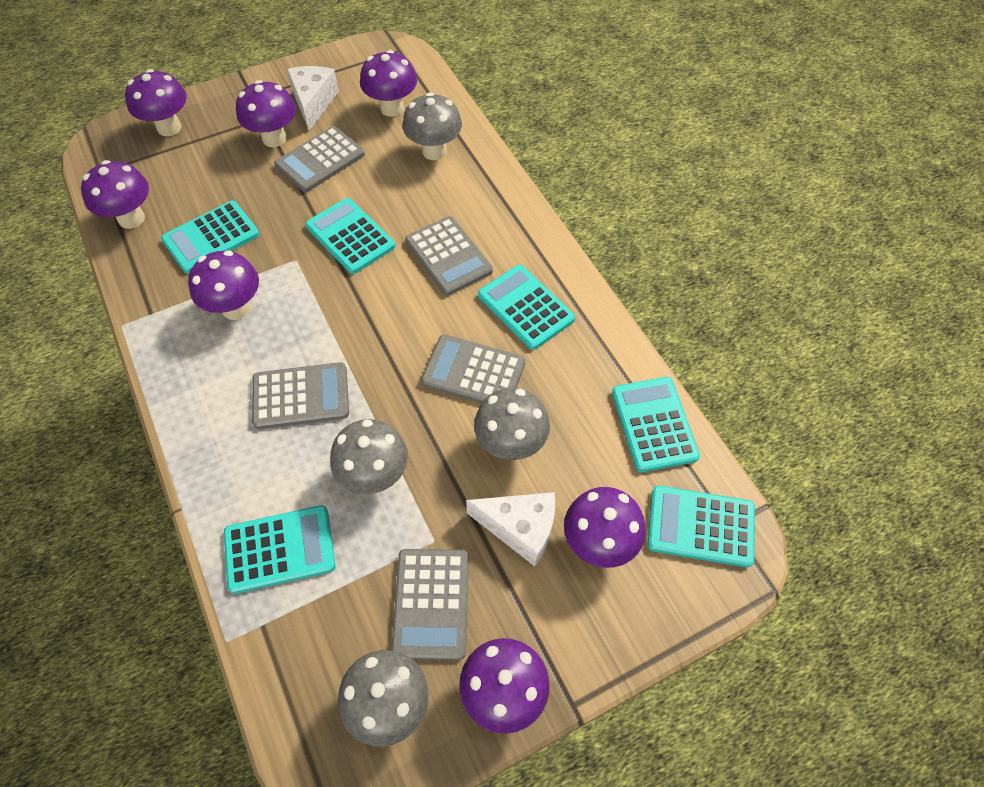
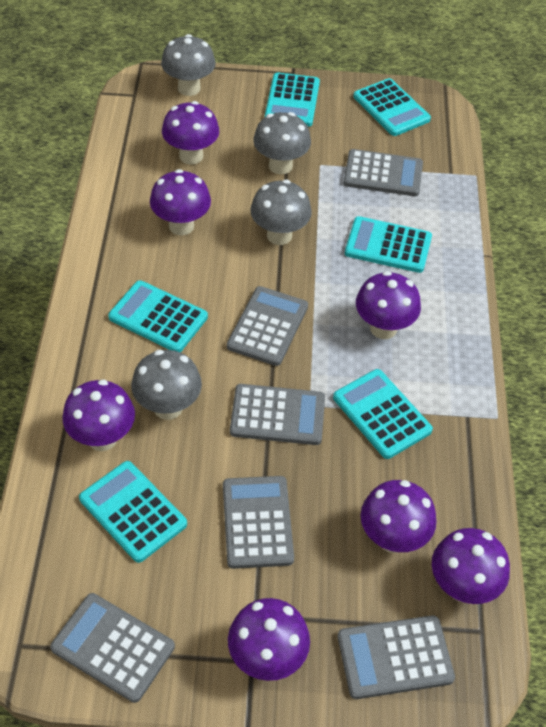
grey calculator: 5 -> 6
white cheese: 2 -> 0

